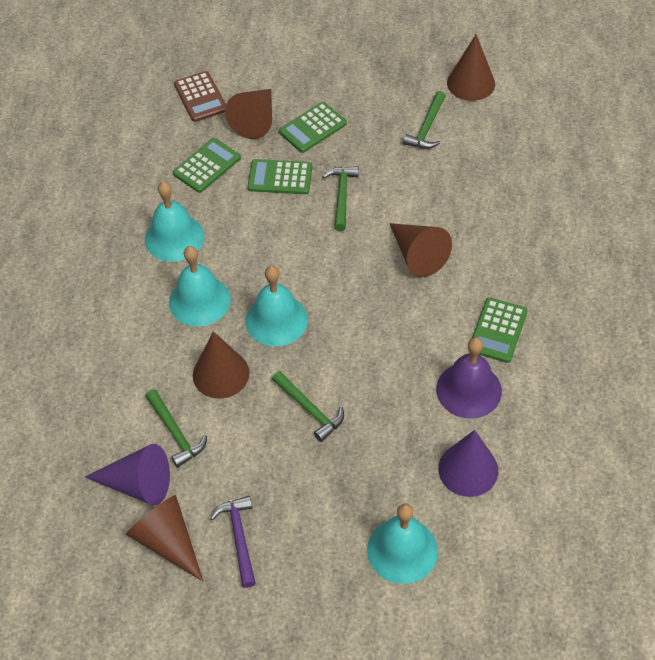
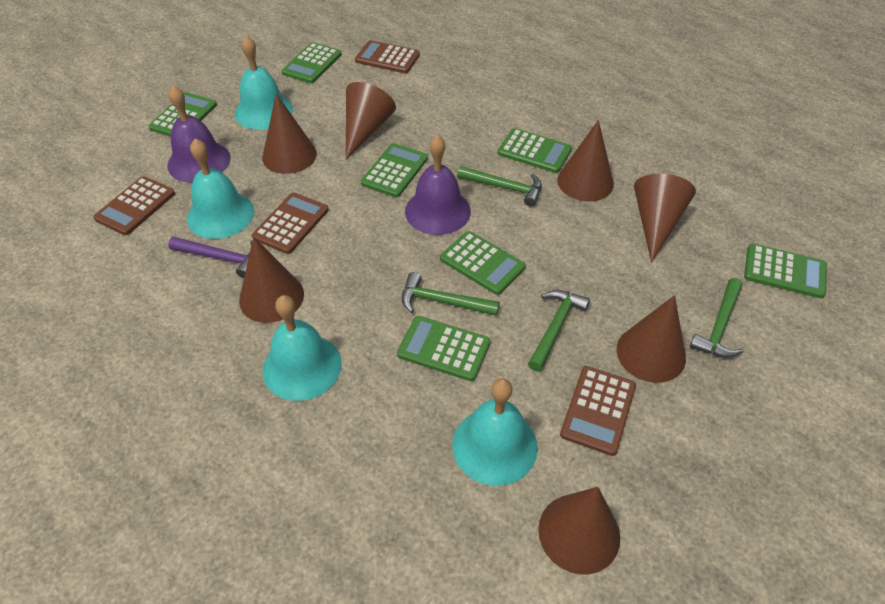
brown calculator: 1 -> 4
brown cone: 5 -> 7
green calculator: 4 -> 7
purple bell: 1 -> 2
purple cone: 2 -> 0

